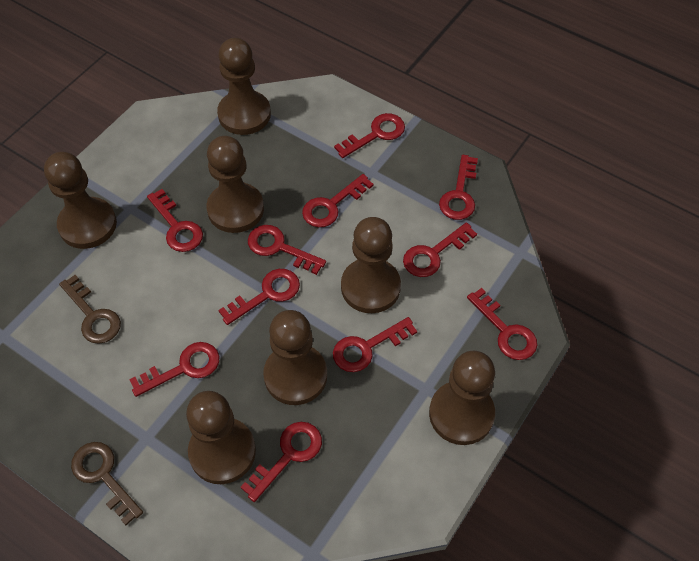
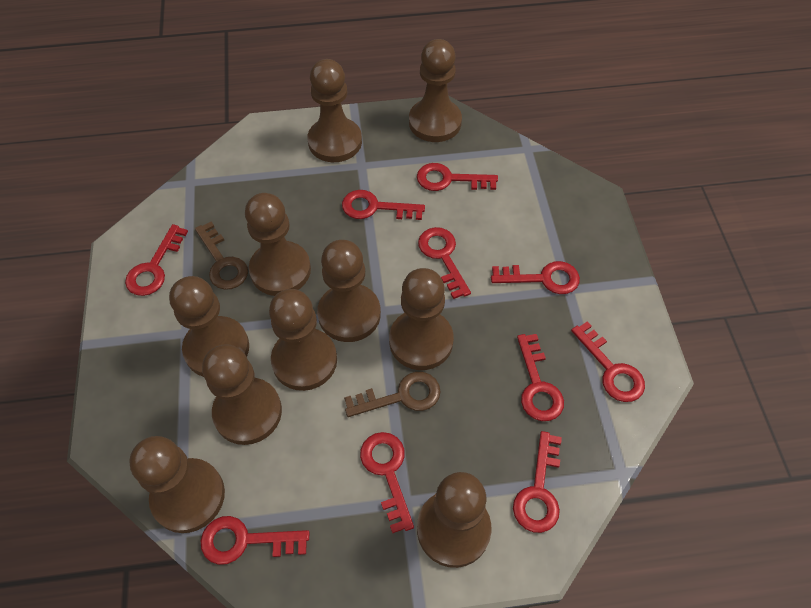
brown pawn: 7 -> 10
red key: 11 -> 10

